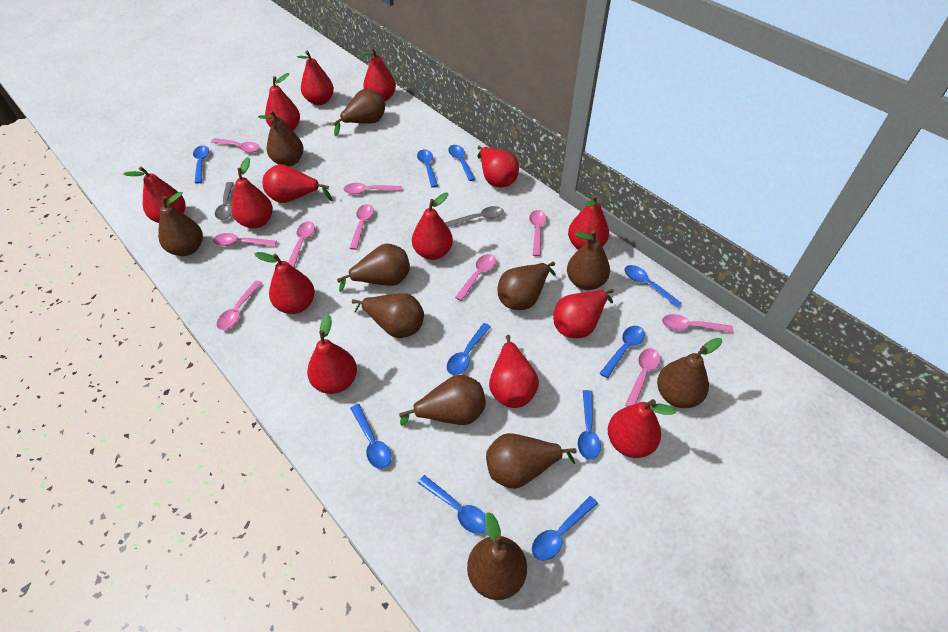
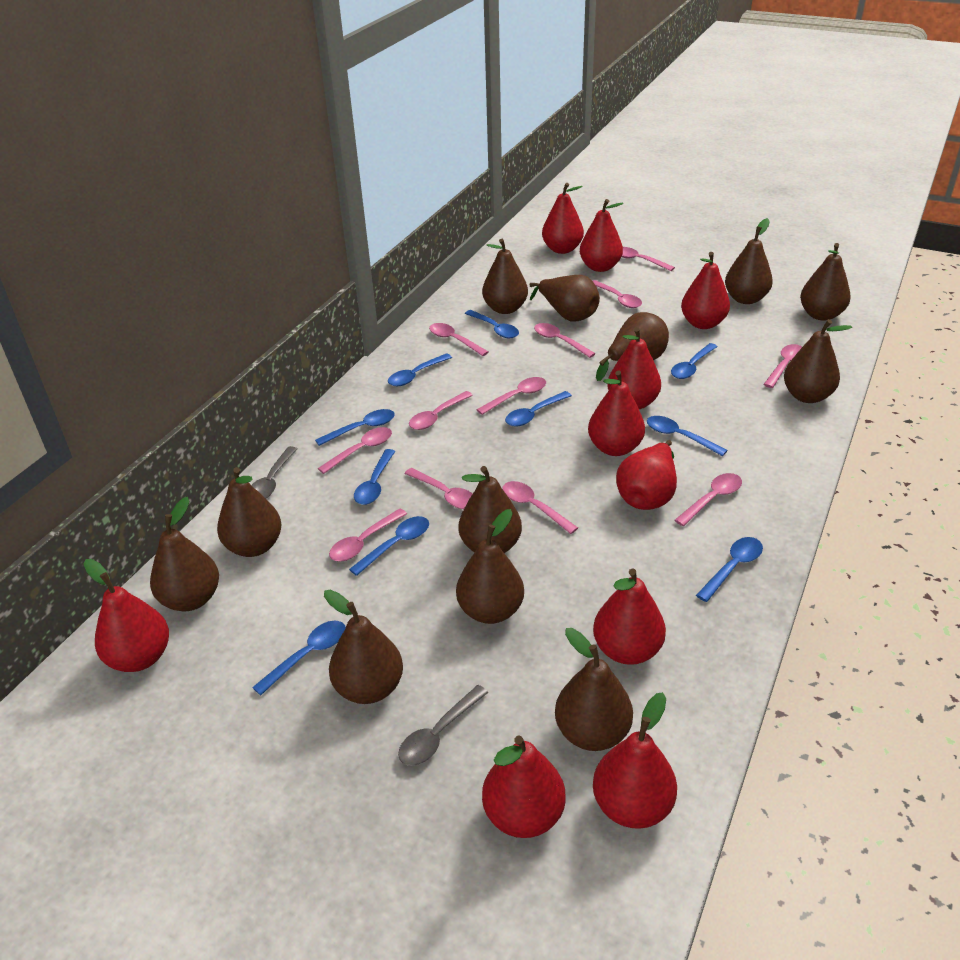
brown pear: 11 -> 12
pink spoon: 10 -> 12
red pear: 14 -> 10

